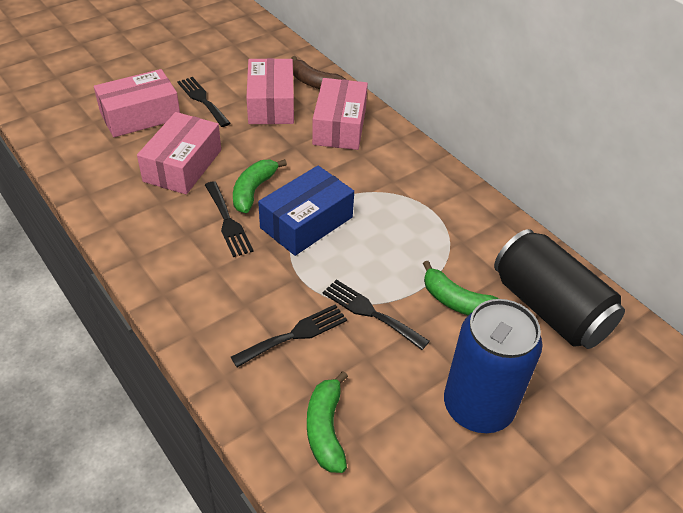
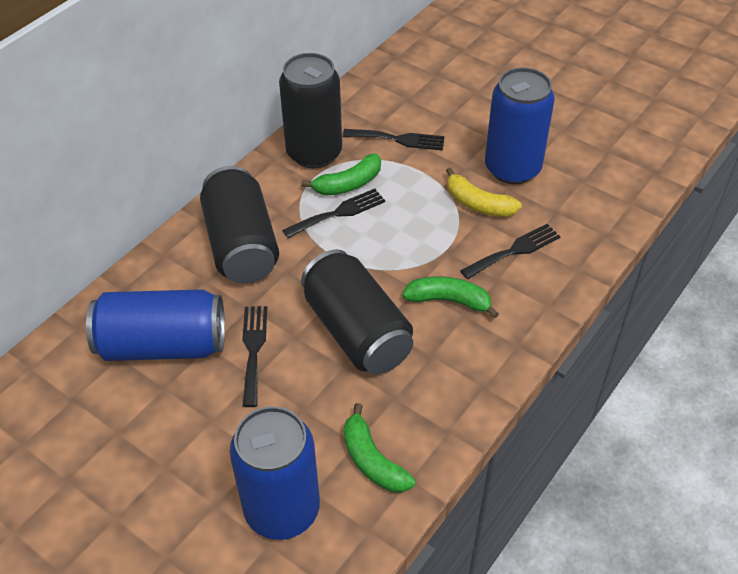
black can: 1 -> 3
blue box: 1 -> 0
blue can: 1 -> 3
brown banana: 1 -> 0
pink box: 4 -> 0
yellow banana: 0 -> 1

